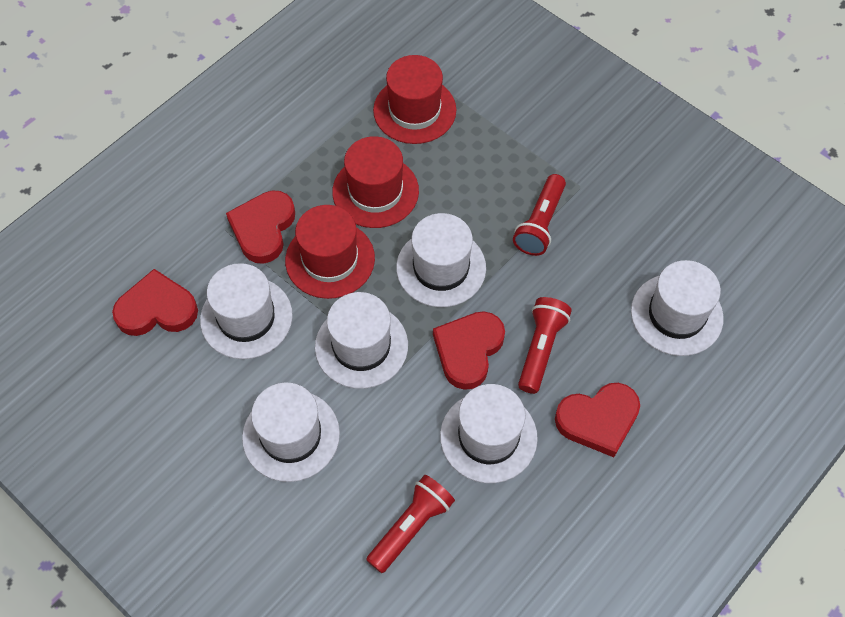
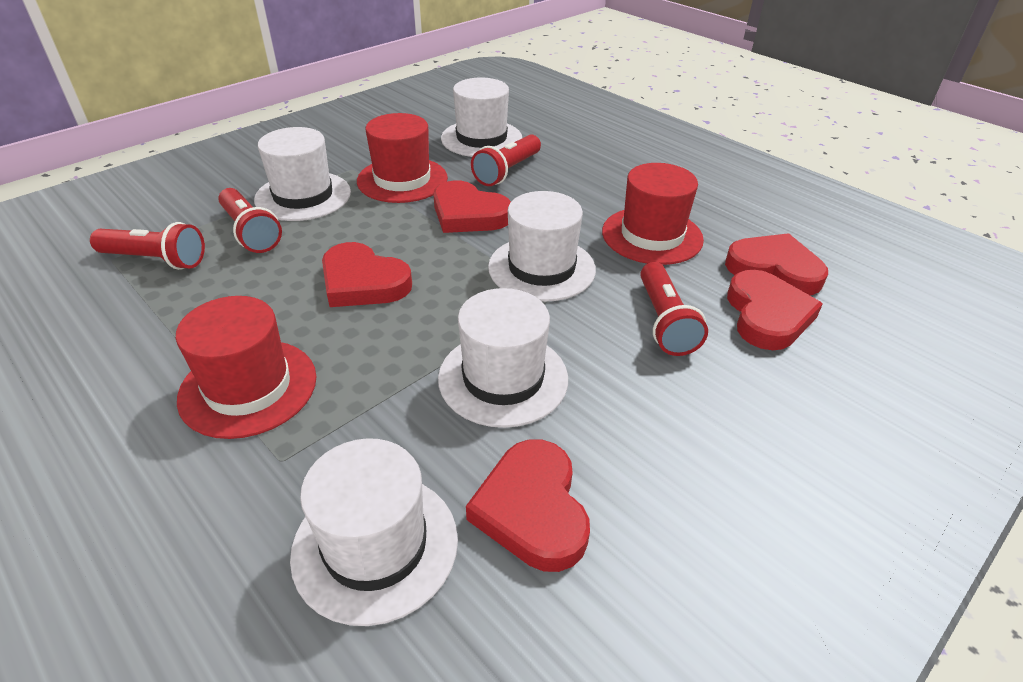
red flashlight: 3 -> 4
red heart: 4 -> 5
white hat: 6 -> 5

